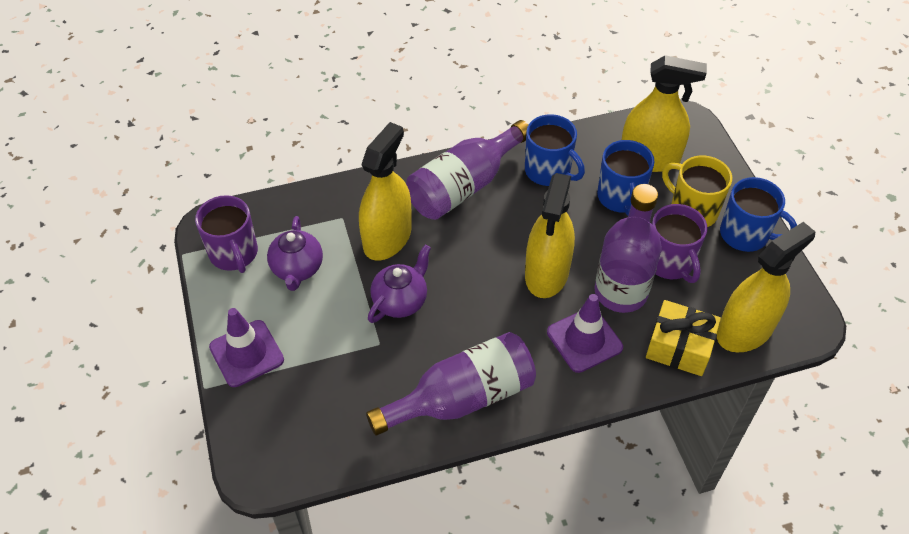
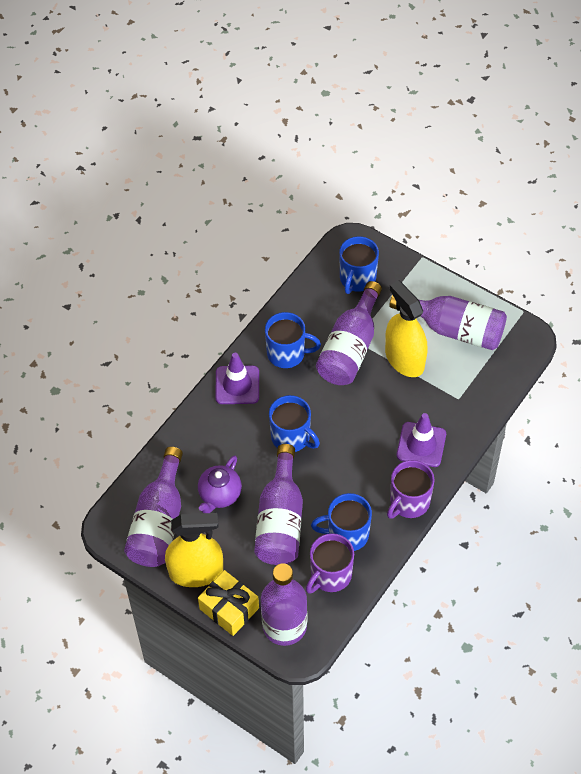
blue mug: 3 -> 4
purple bottle: 3 -> 5
purple teapot: 2 -> 1
yellow mug: 1 -> 0
yellow spray bottle: 4 -> 2

